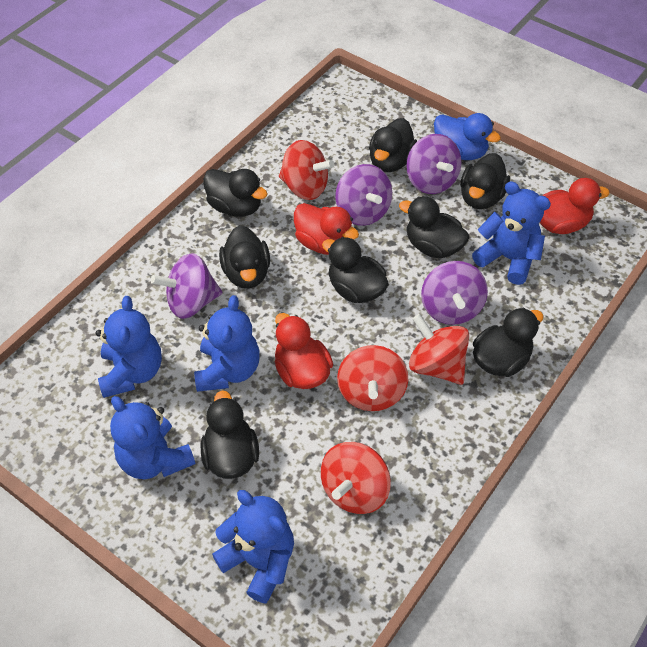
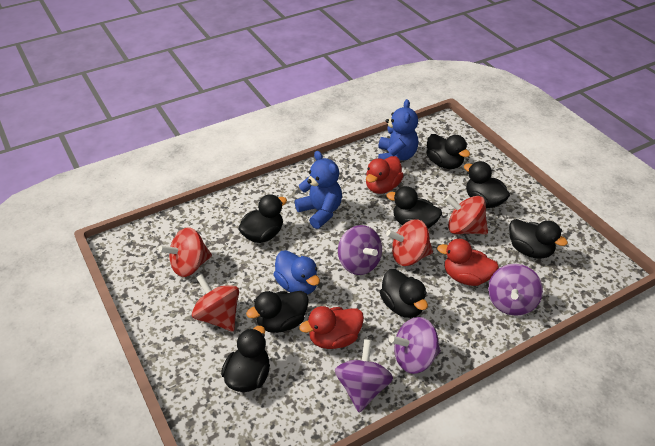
blue teddy bear: 5 -> 2

